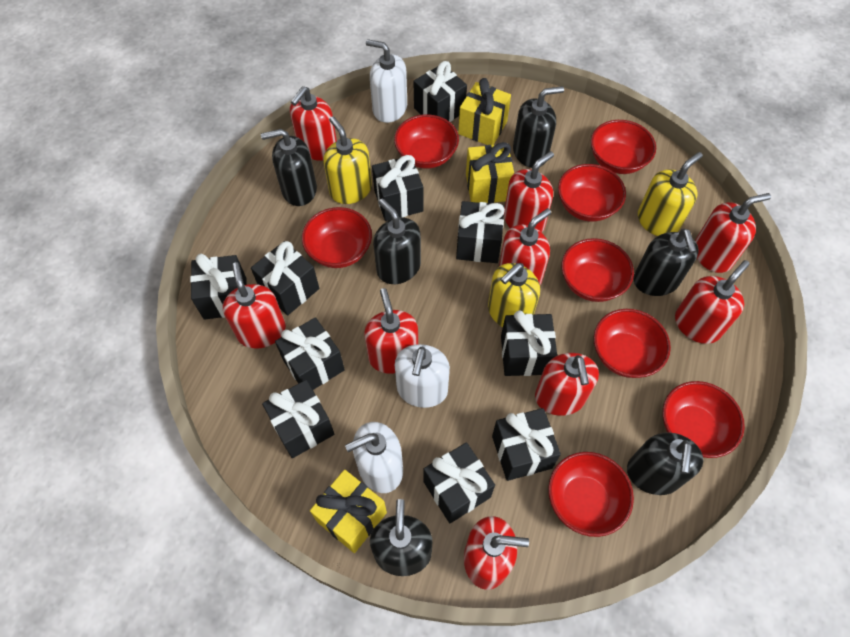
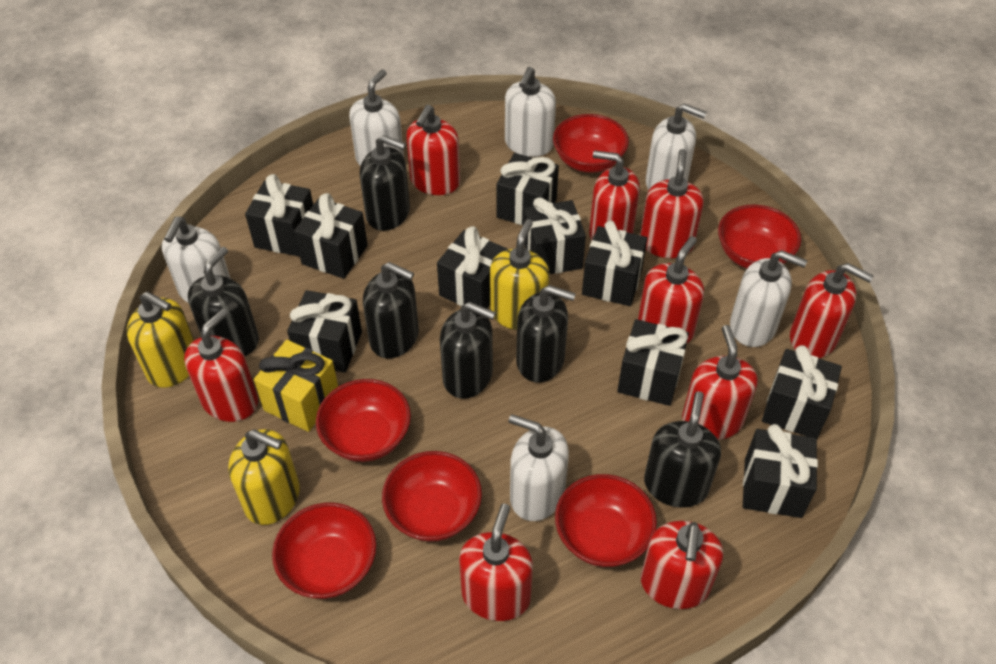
red bowl: 8 -> 6
white soap dispenser: 3 -> 6
yellow gift: 3 -> 1

